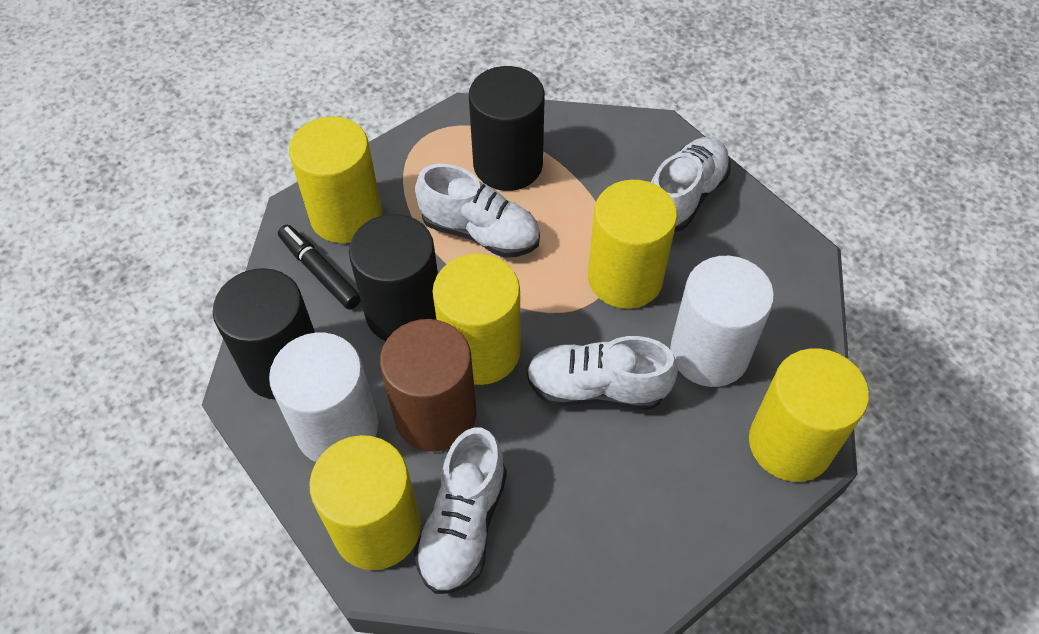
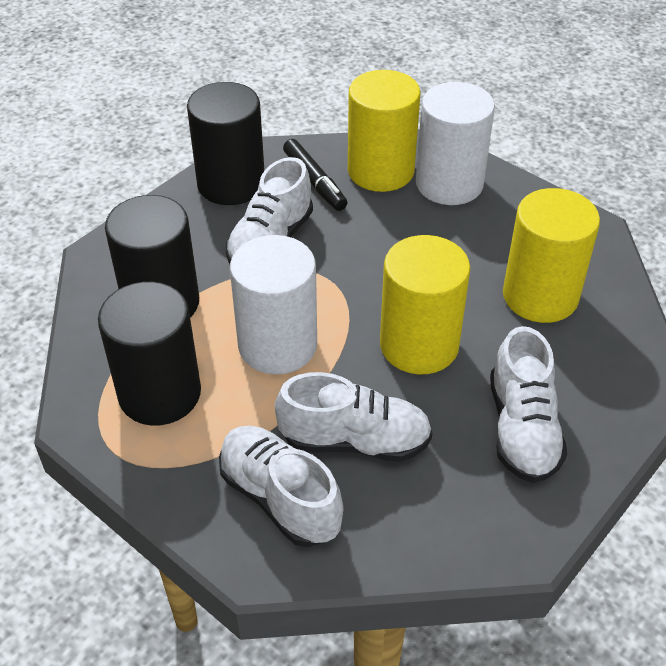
brown cylinder: 1 -> 0
yellow cylinder: 5 -> 3

